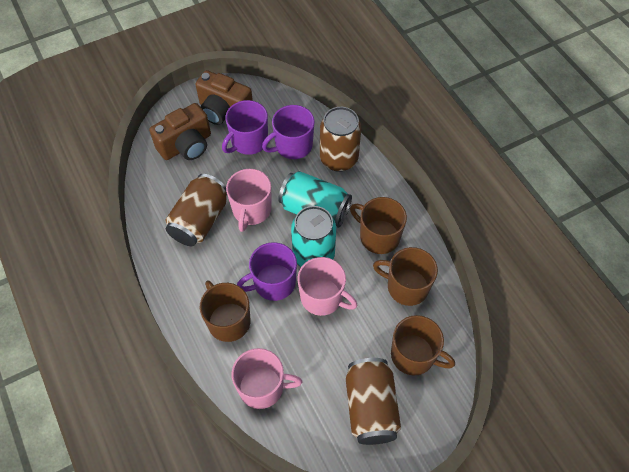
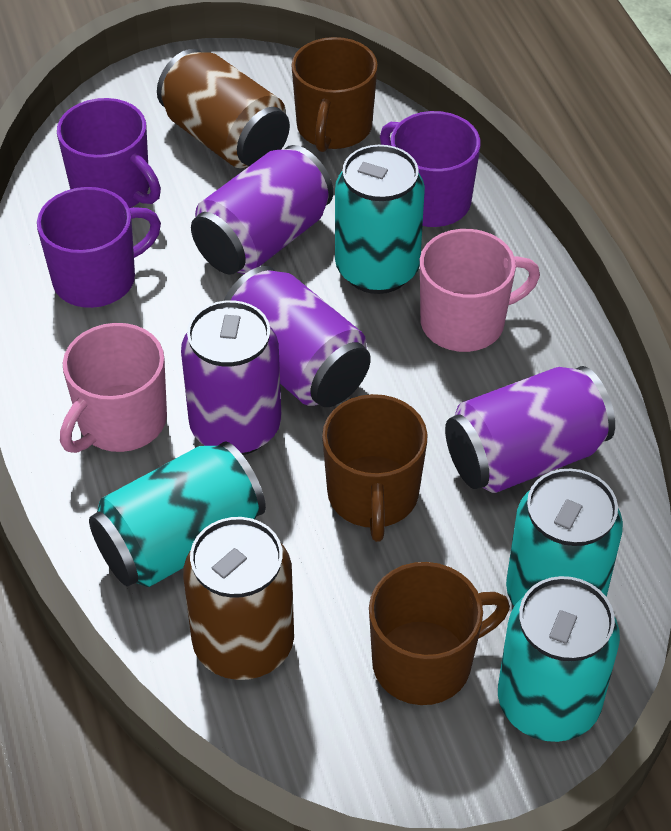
brown camera: 2 -> 0
brown can: 3 -> 2
brown mug: 4 -> 3
pink mug: 3 -> 2
purple can: 0 -> 4
turquoise can: 2 -> 4

